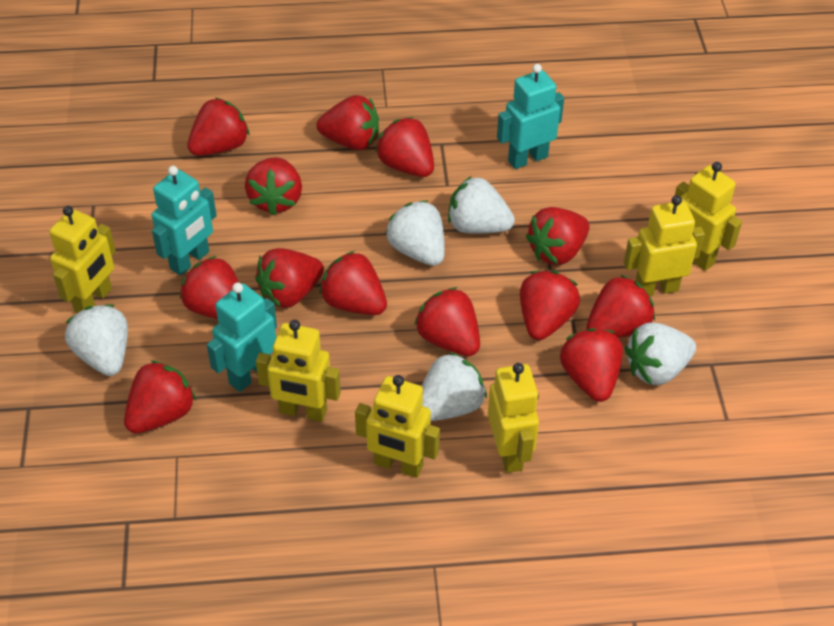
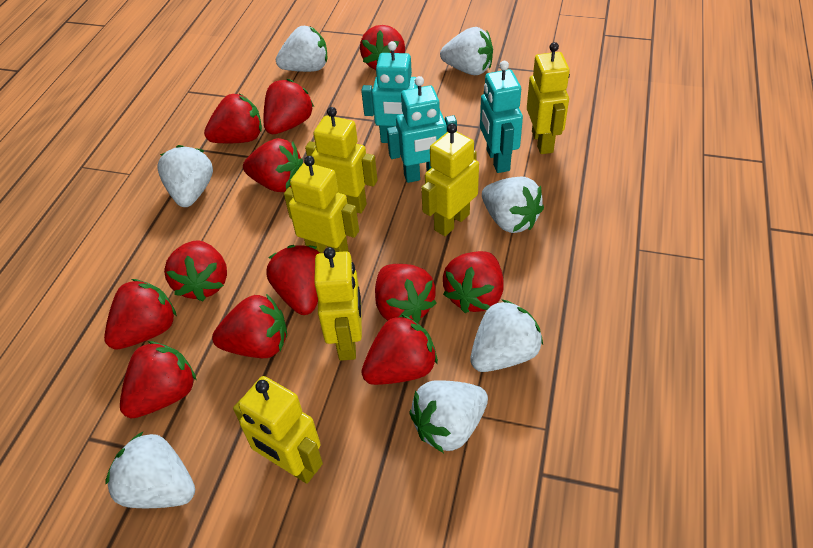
red strawberry: 13 -> 12
white strawberry: 5 -> 7

